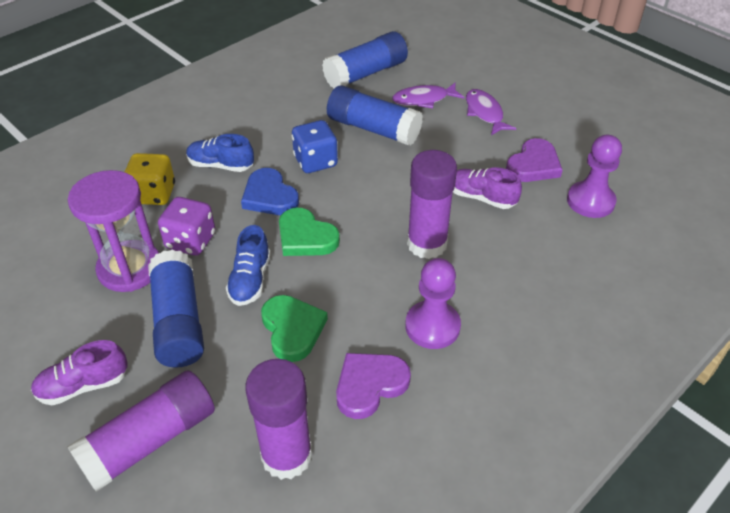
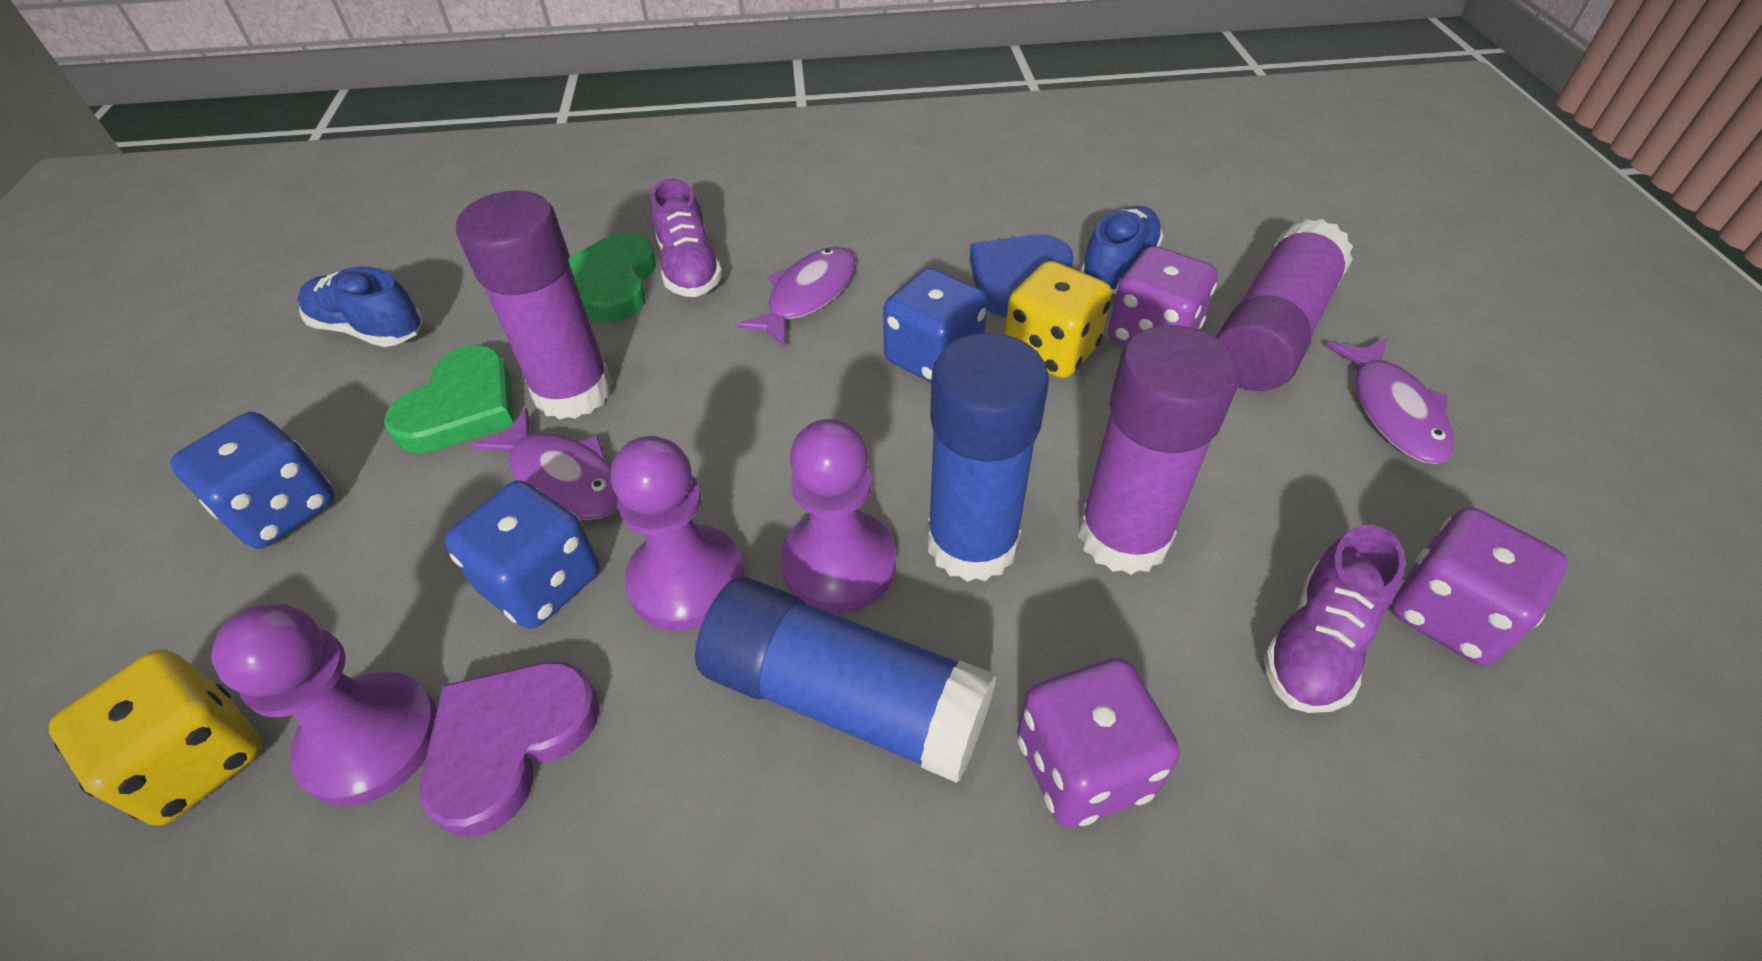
blue dice: 1 -> 3
blue glue stick: 3 -> 2
purple dice: 1 -> 3
purple fish: 2 -> 3
purple heart: 2 -> 1
purple hourglass: 1 -> 0
purple pawn: 2 -> 3
yellow dice: 1 -> 2

